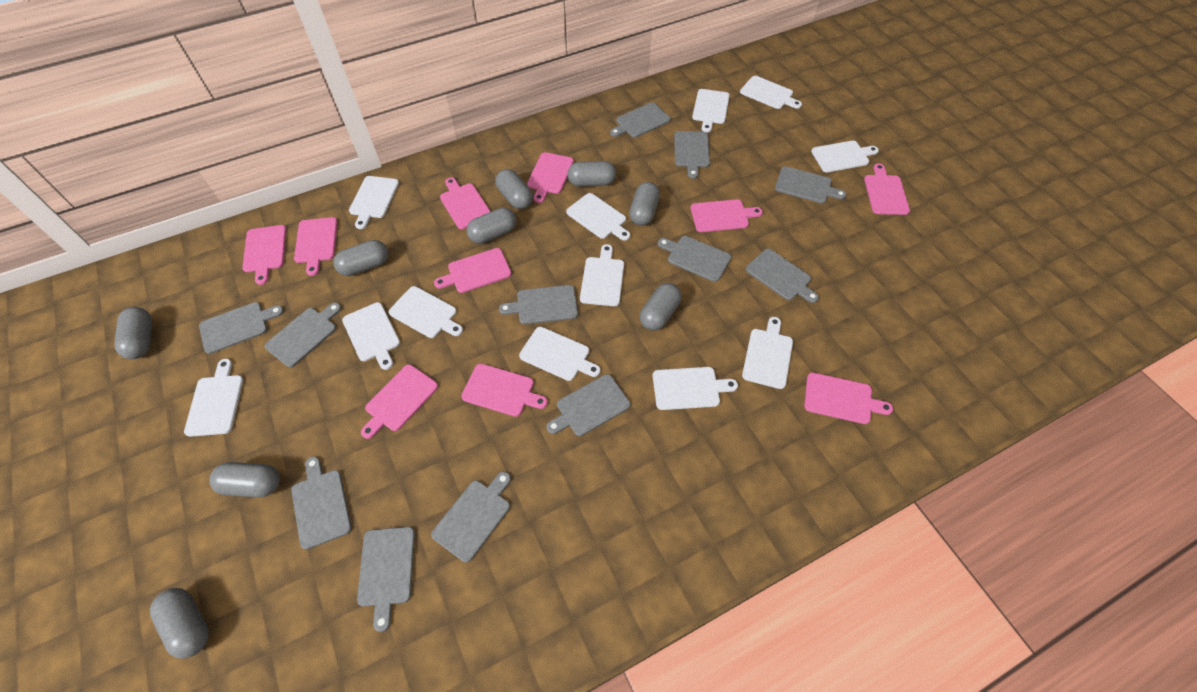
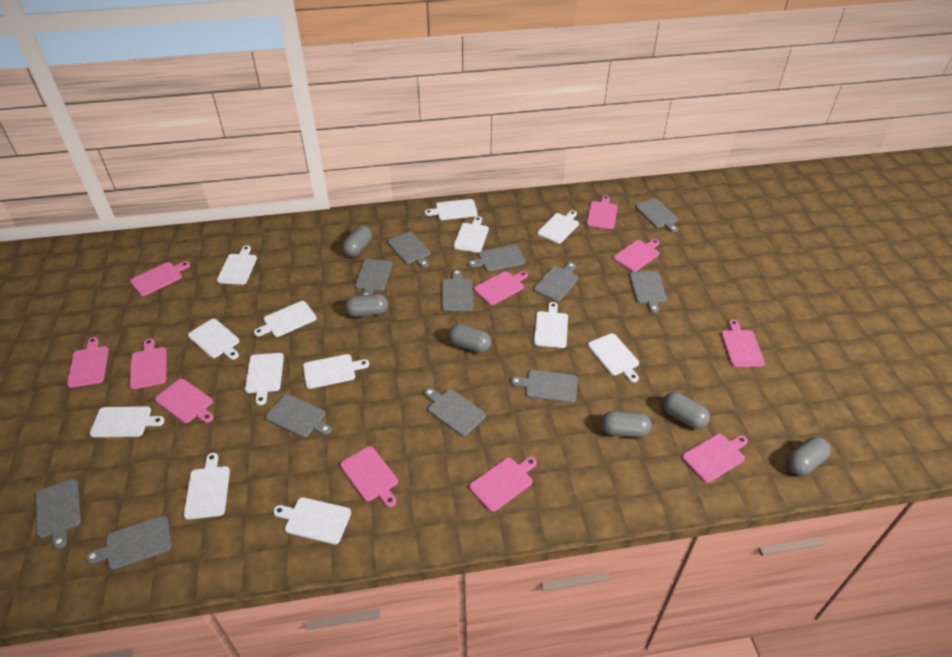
grey capsule: 9 -> 6
pink cutting board: 10 -> 11
white cutting board: 12 -> 13

